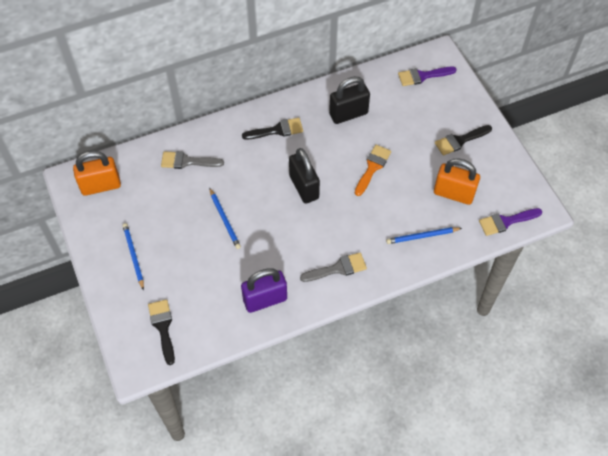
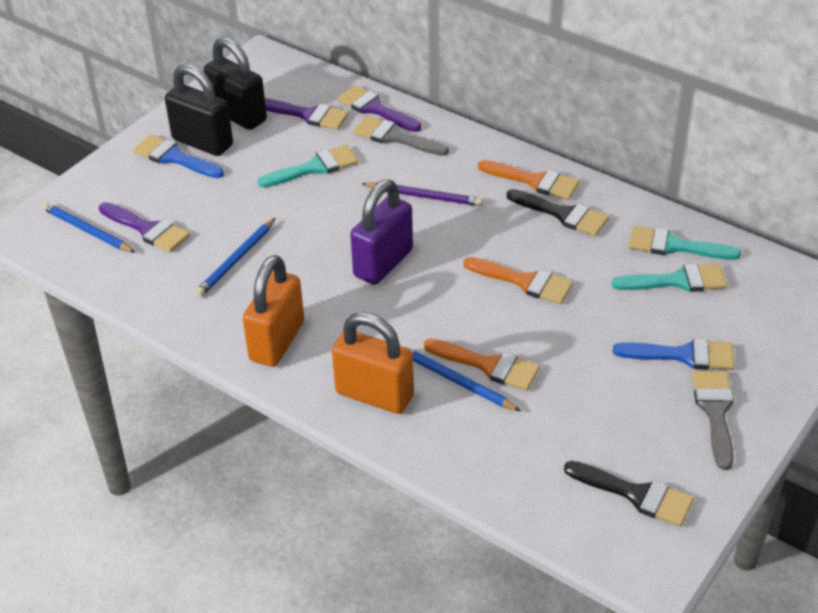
black brush: 3 -> 2
blue brush: 0 -> 2
orange brush: 1 -> 3
purple brush: 2 -> 3
purple pencil: 0 -> 1
turquoise brush: 0 -> 3

